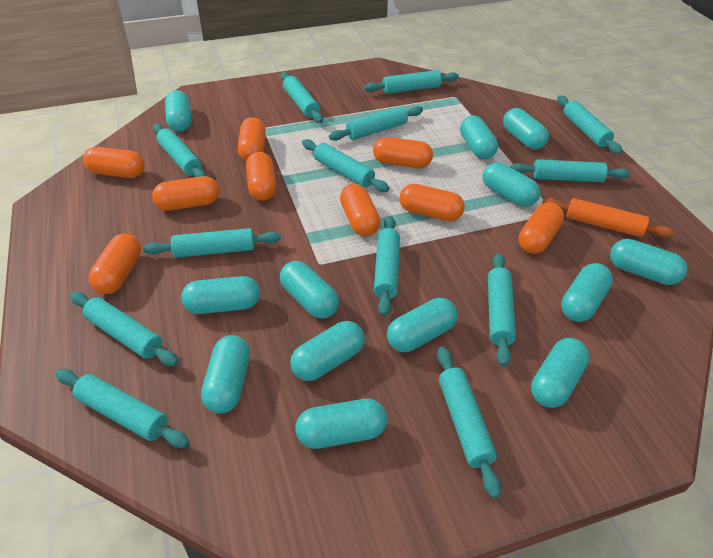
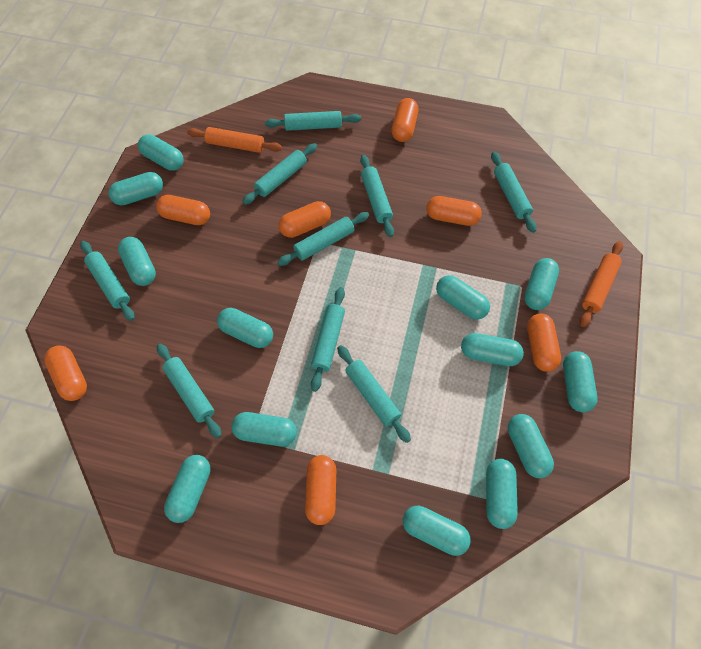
orange capsule: 9 -> 7
orange rolling pin: 1 -> 2
turquoise rolling pin: 13 -> 9

